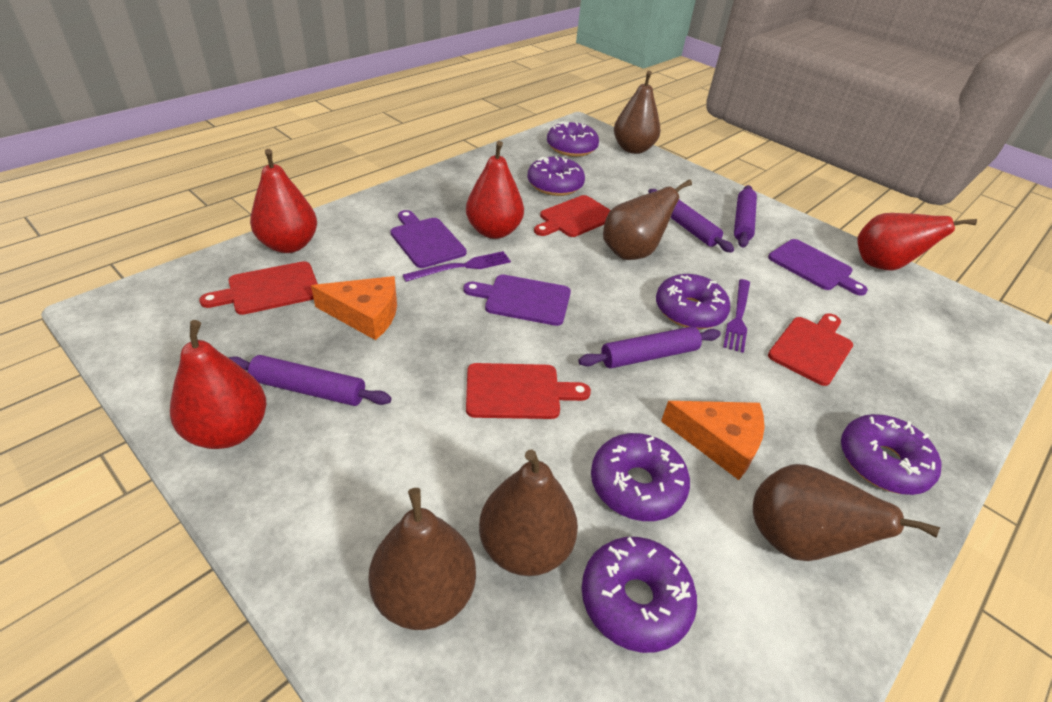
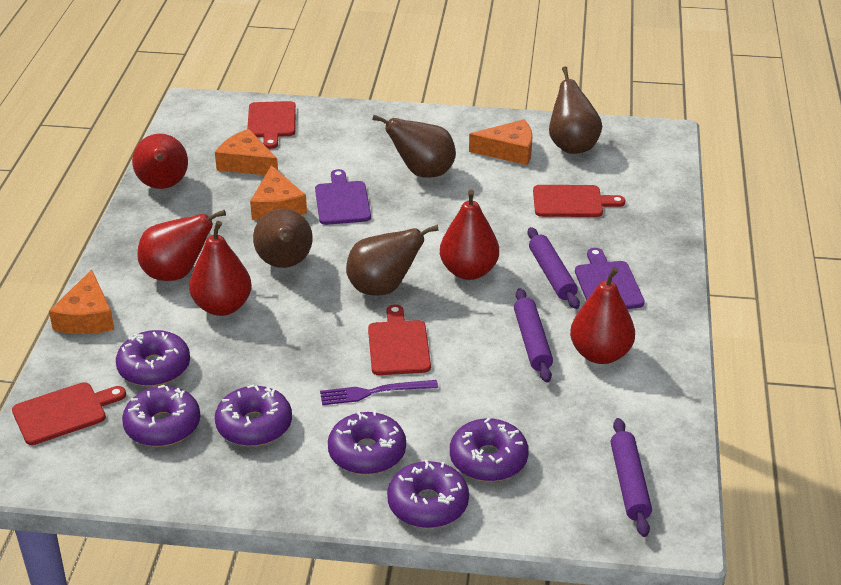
brown pear: 5 -> 4
orange cheese: 2 -> 4
purple cutting board: 3 -> 2
purple fork: 2 -> 1
purple rolling pin: 4 -> 3
red pear: 4 -> 5

